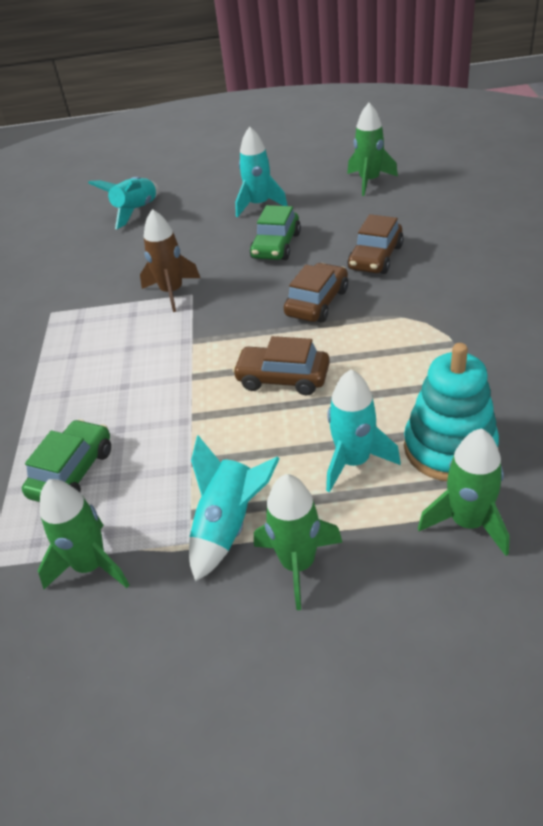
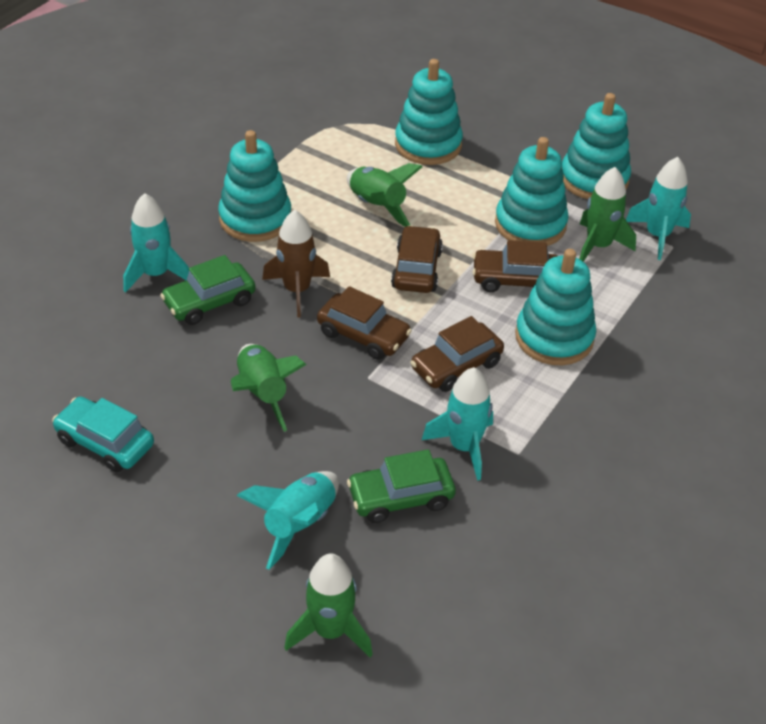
brown car: 3 -> 4
turquoise car: 0 -> 1
turquoise stacking toy: 1 -> 5

